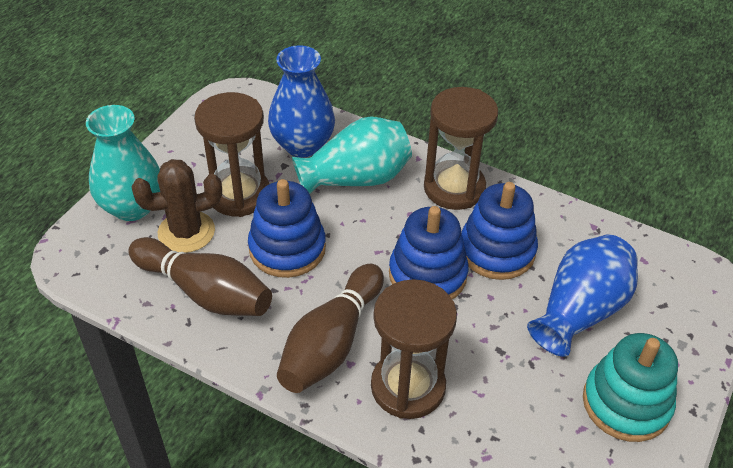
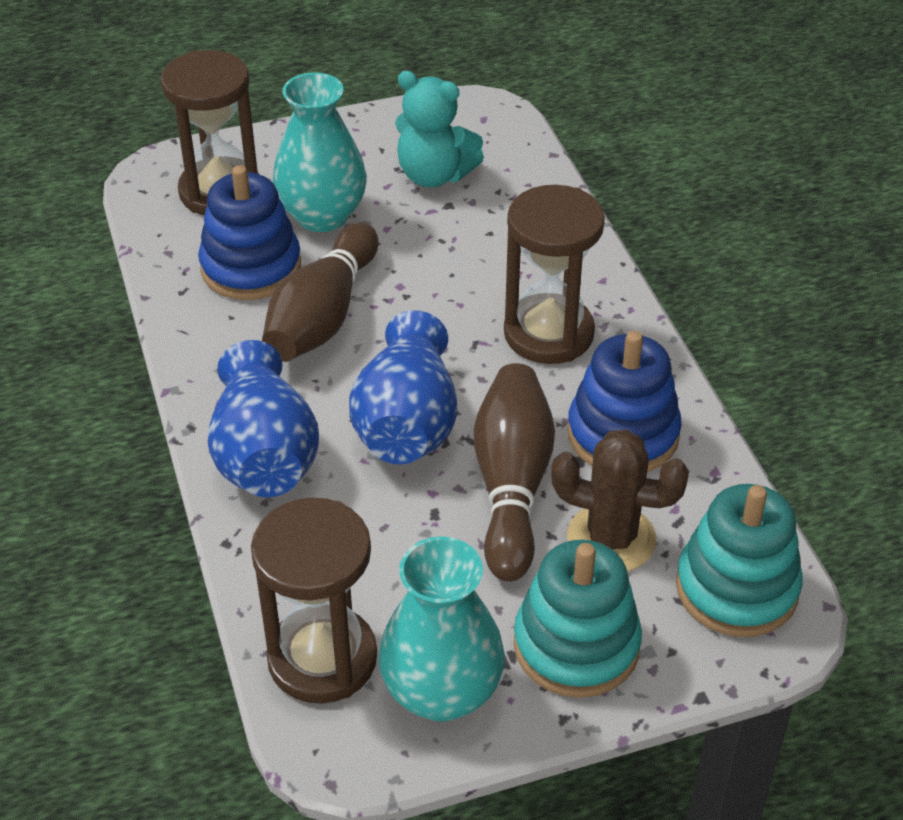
blue stacking toy: 3 -> 2
turquoise stacking toy: 1 -> 2
turquoise teddy bear: 0 -> 1

